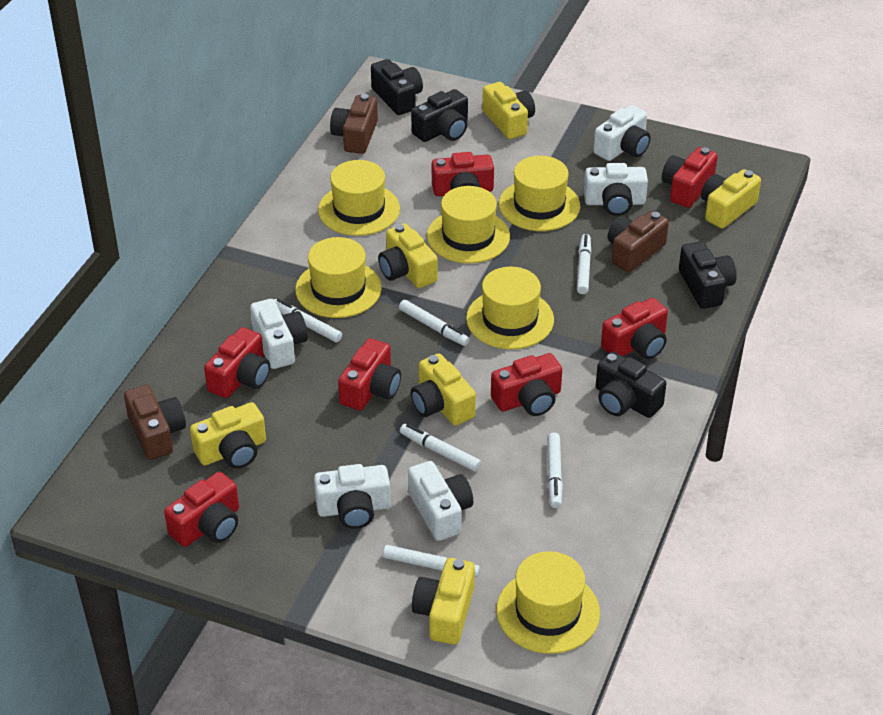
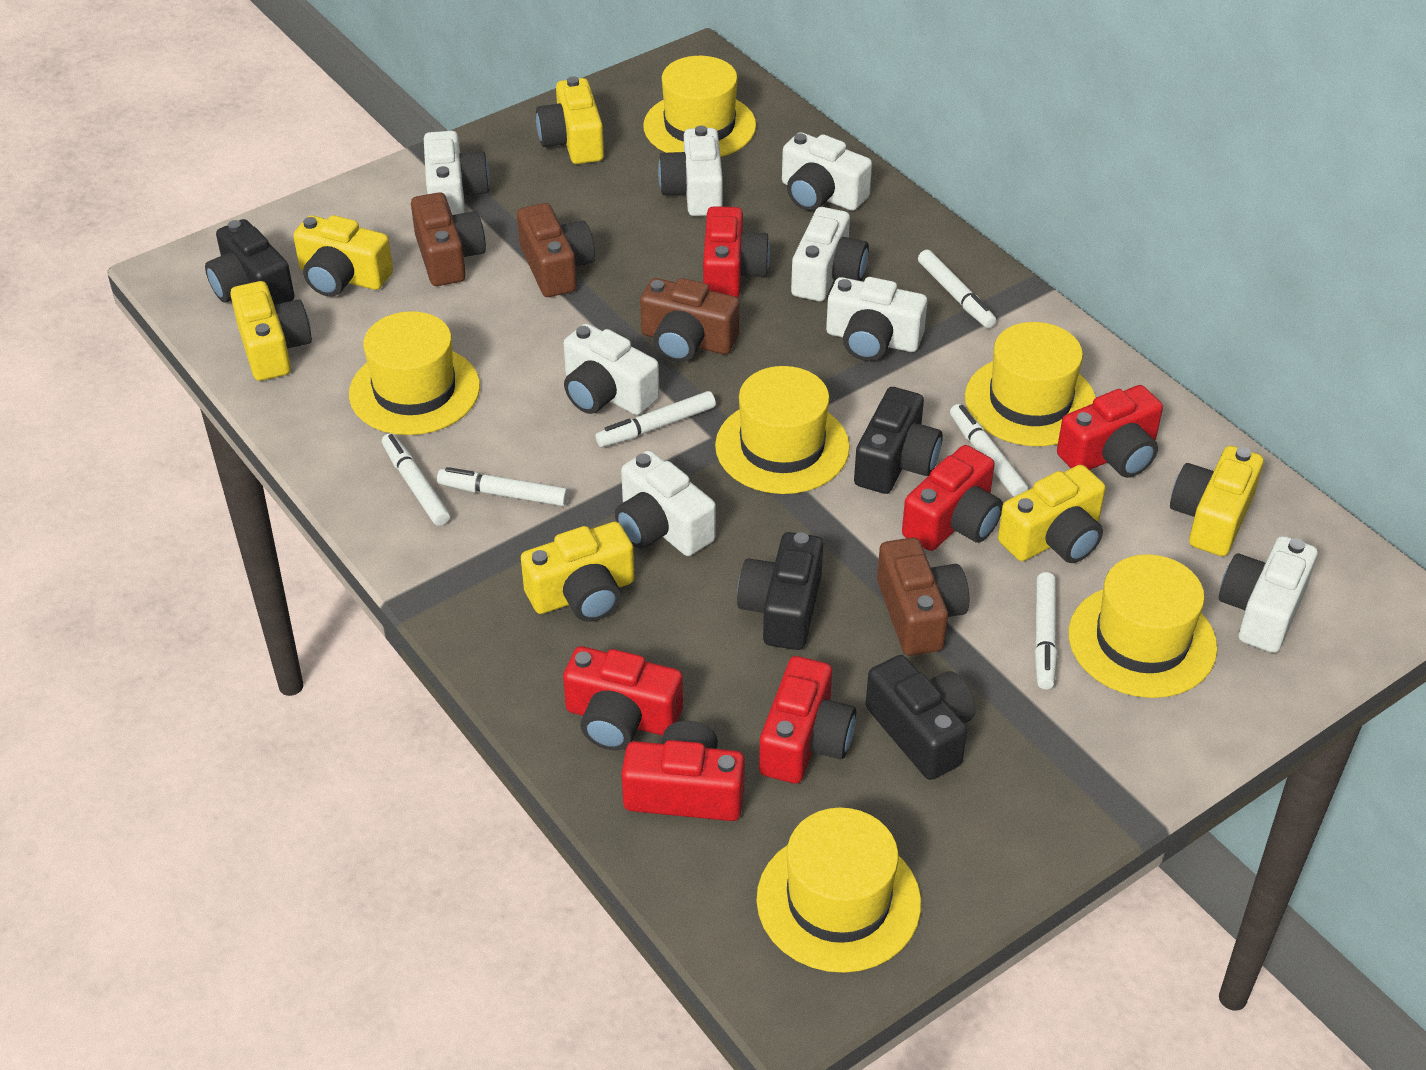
brown camera: 3 -> 4
red camera: 7 -> 6
white camera: 5 -> 8

